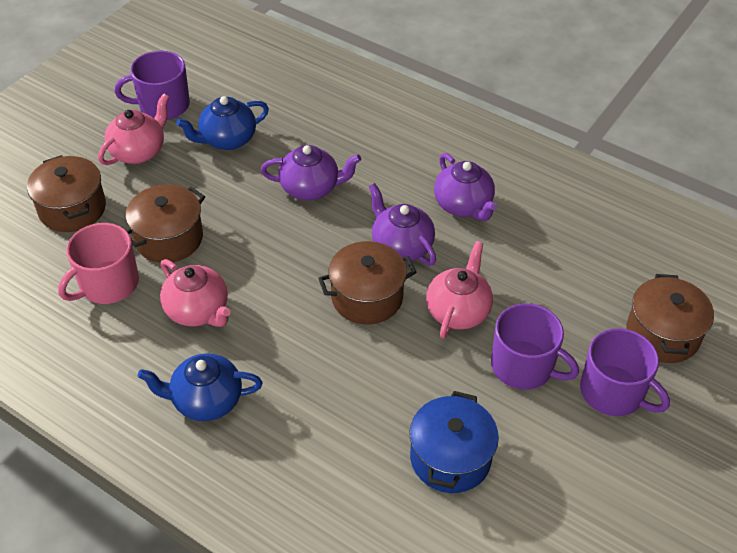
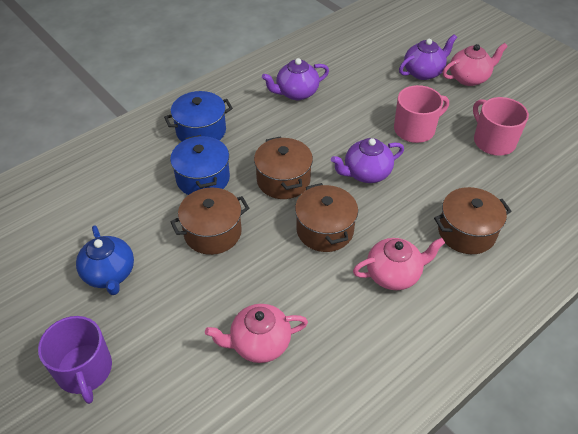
blue pot: 1 -> 2
blue teapot: 2 -> 1
pink mug: 1 -> 2
purple mug: 3 -> 1

